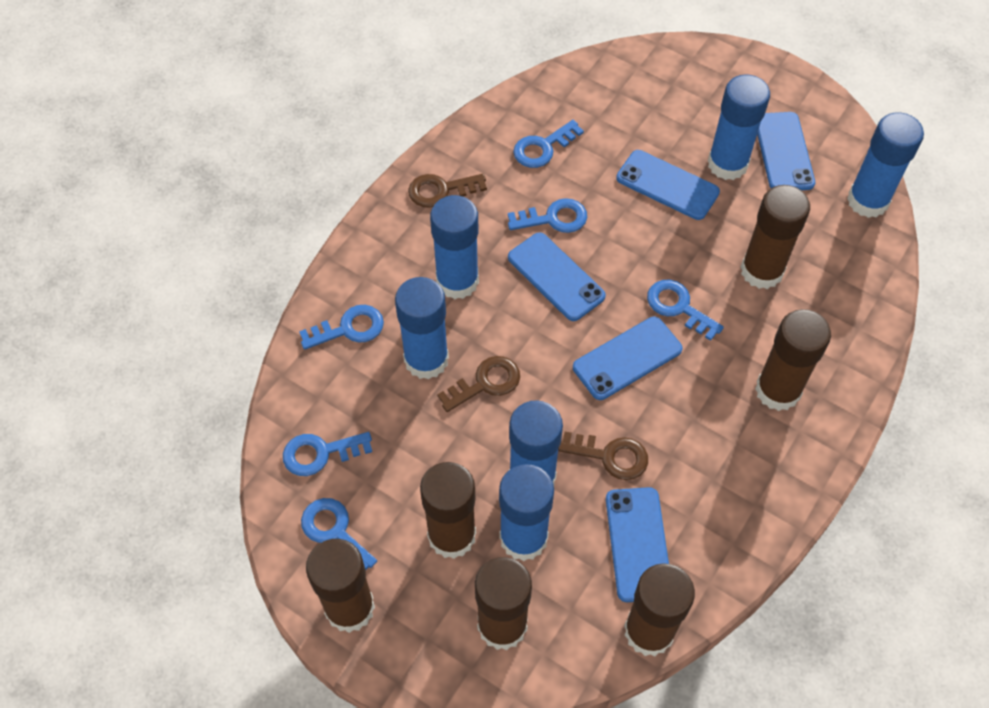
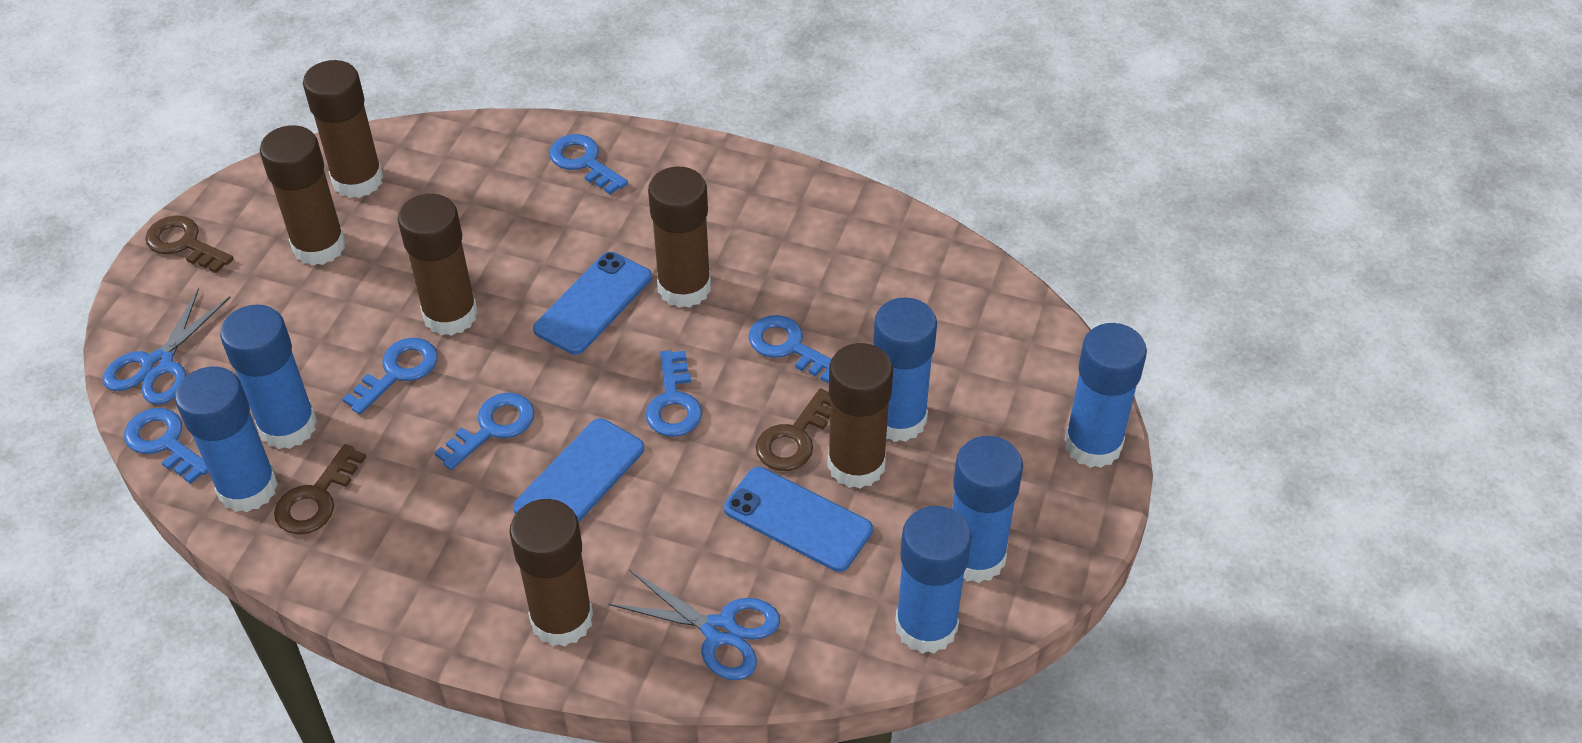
blue phone: 5 -> 3
blue scissors: 0 -> 2

